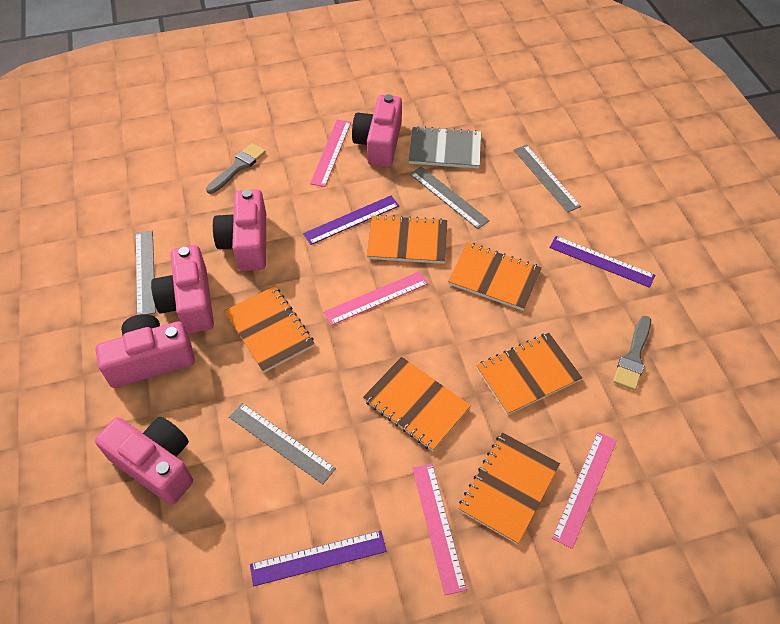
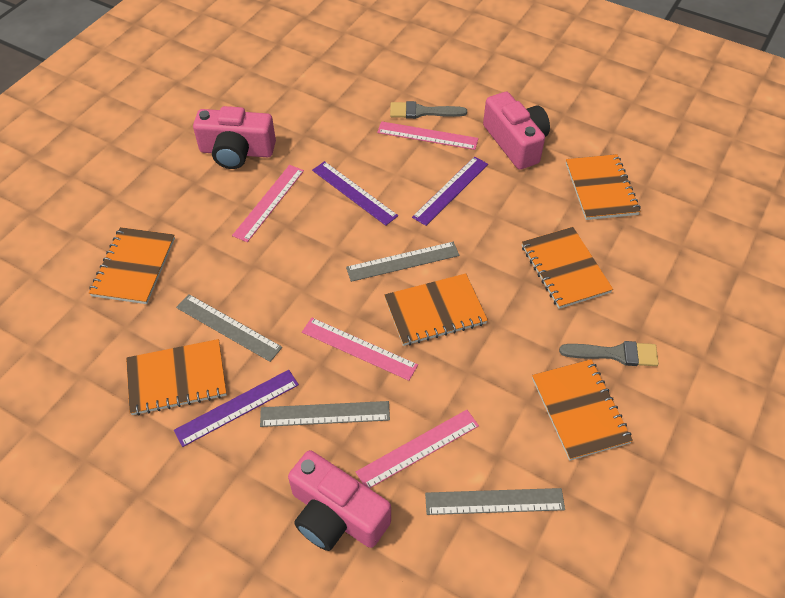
grey notebook: 1 -> 0
pink camera: 5 -> 3

